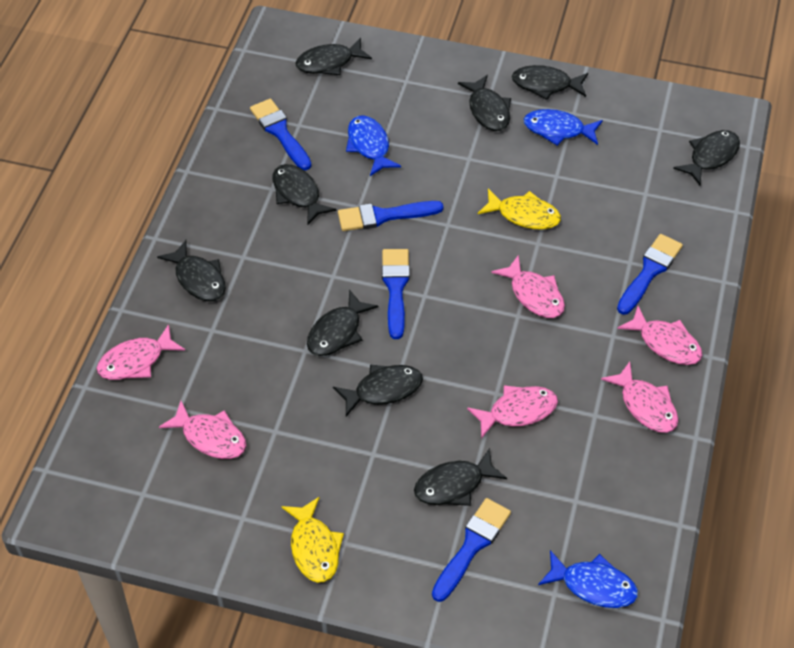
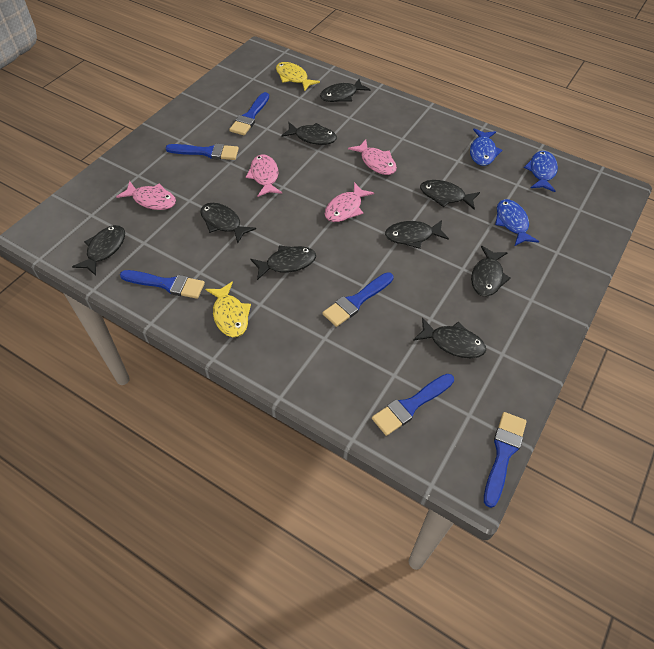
blue brush: 5 -> 6
pink fish: 6 -> 4

